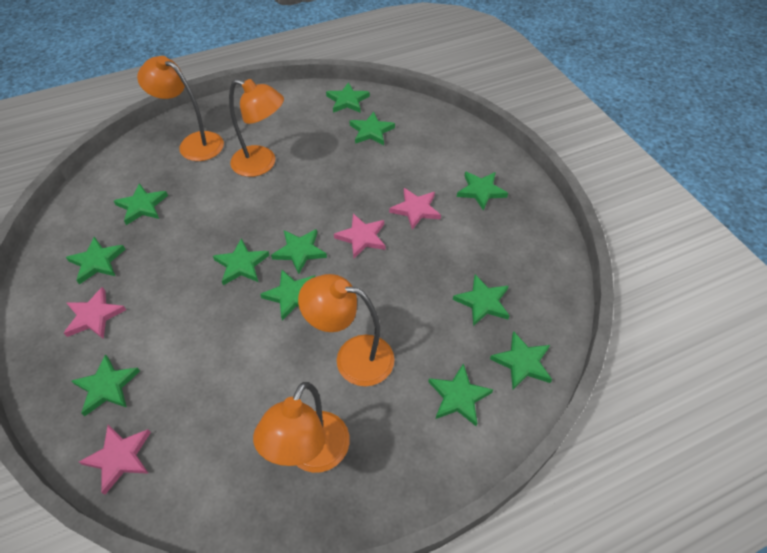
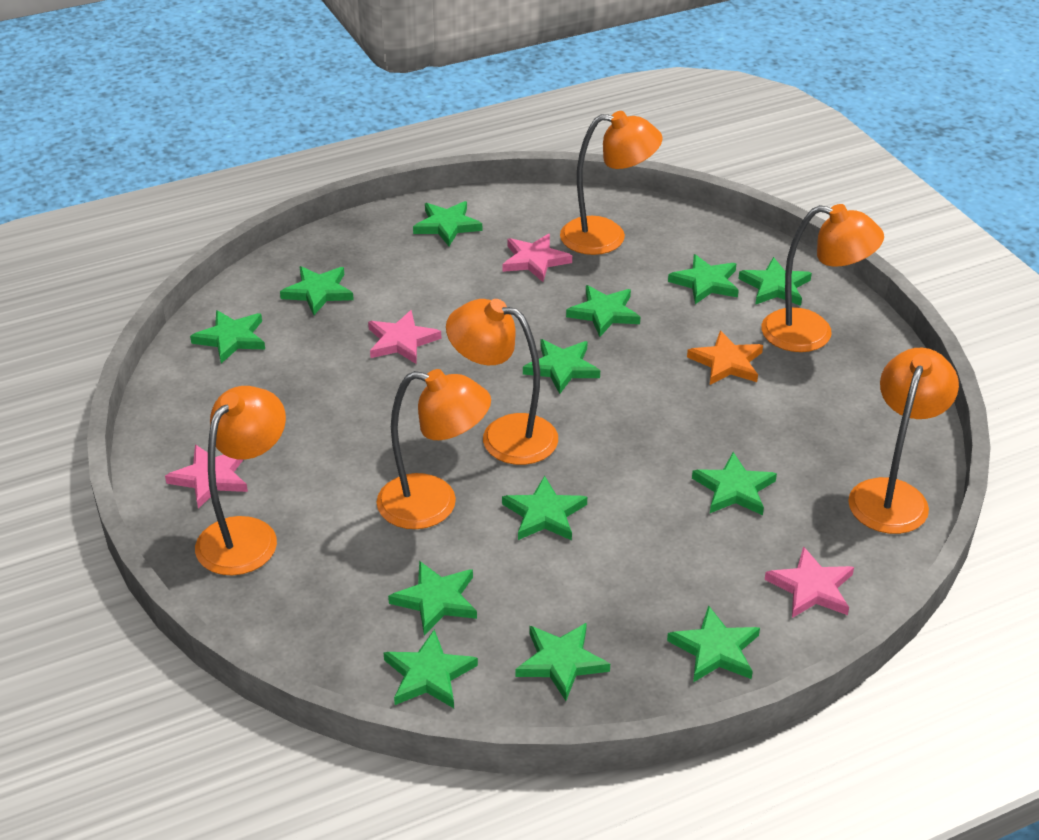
green star: 12 -> 13
orange lamp: 4 -> 6
orange star: 0 -> 1

